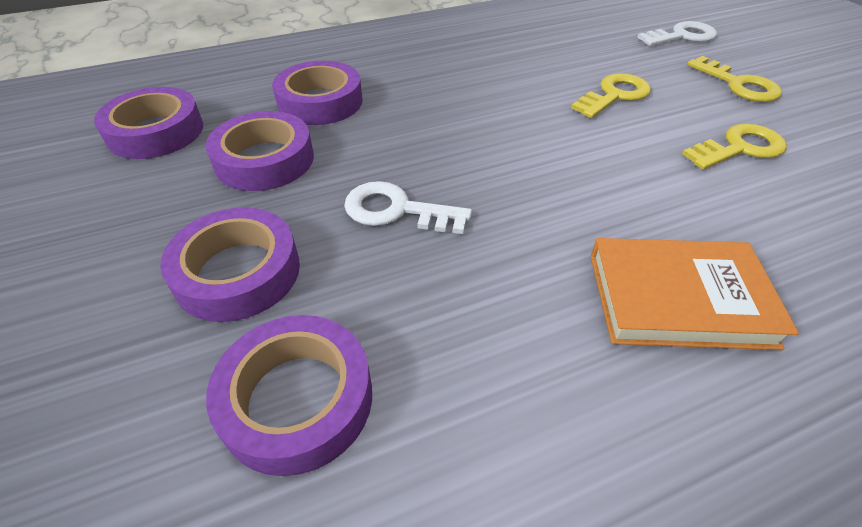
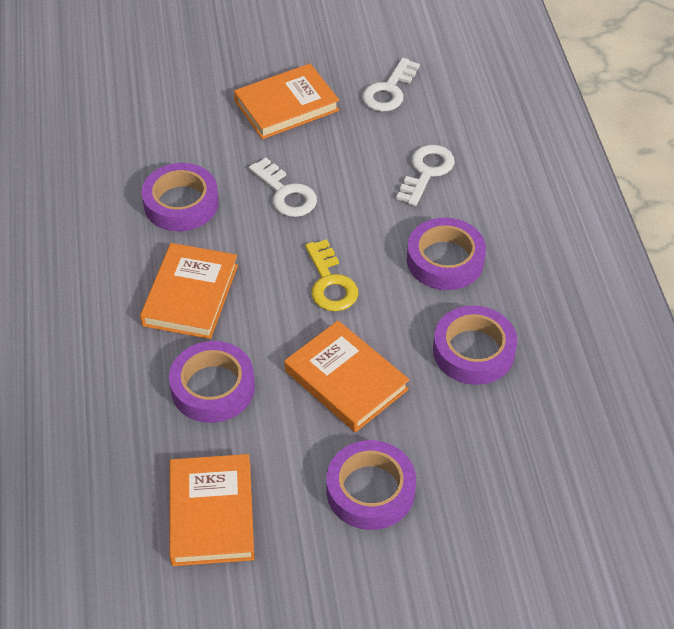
orange book: 1 -> 4
white key: 2 -> 3
yellow key: 3 -> 1

